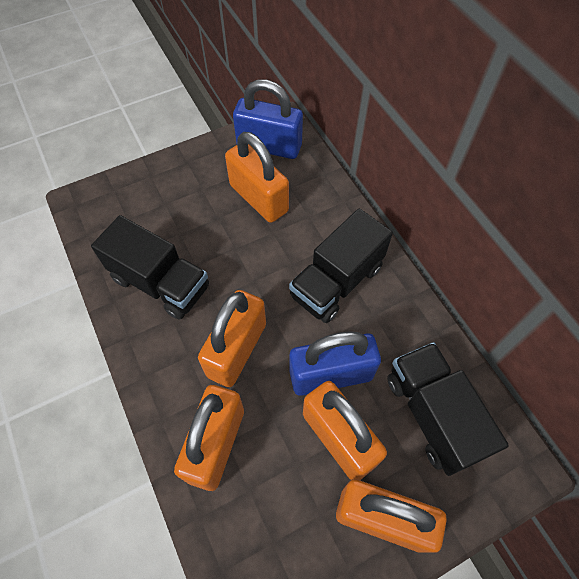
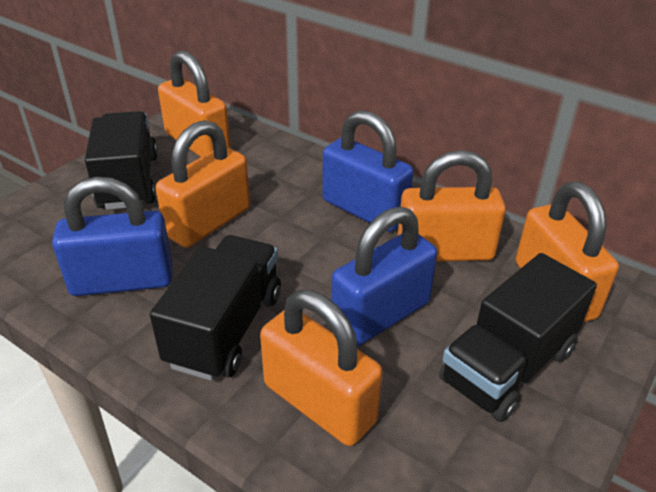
blue padlock: 2 -> 3

